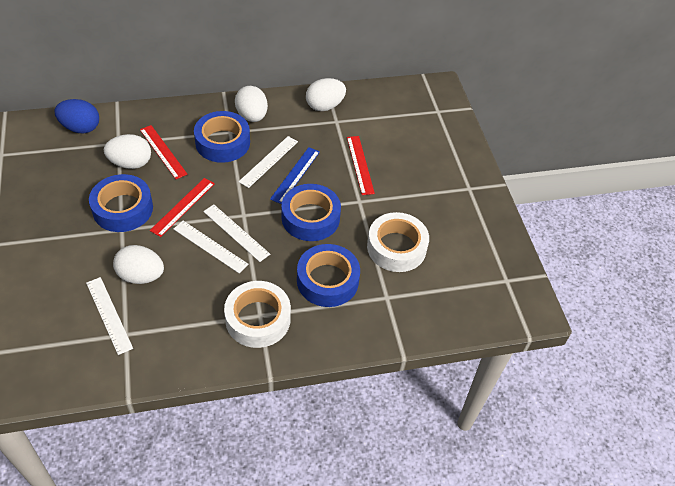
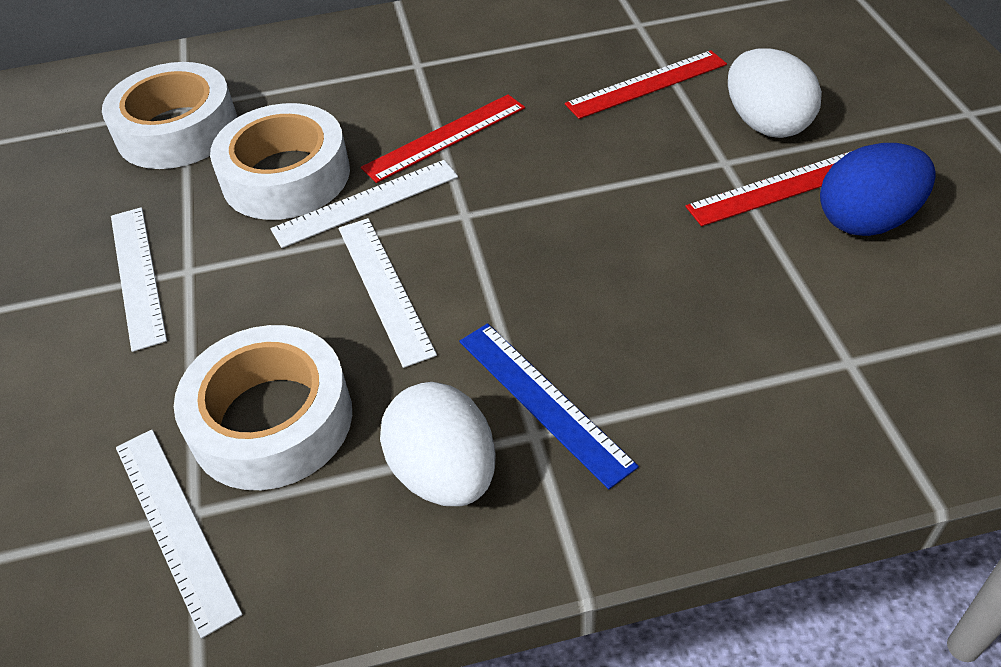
blue tape: 4 -> 0
white egg: 4 -> 2
white tape: 2 -> 3

